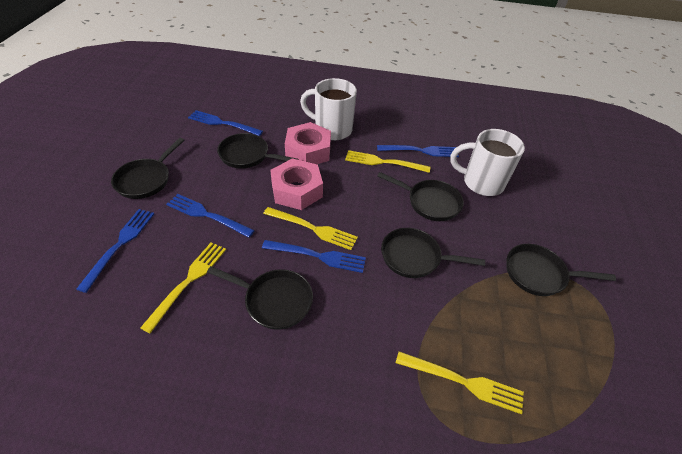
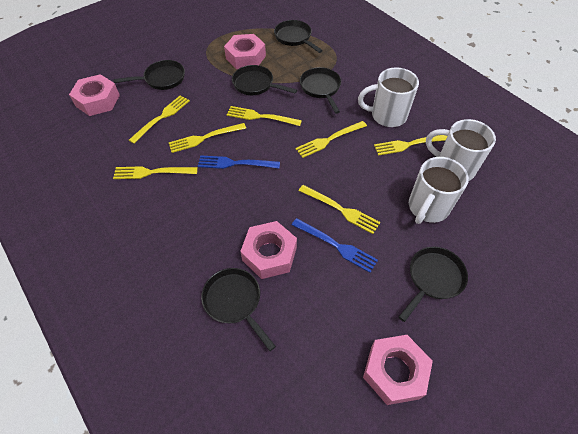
blue fork: 5 -> 2
pink nut: 2 -> 4
white mug: 2 -> 3
yellow fork: 4 -> 7

